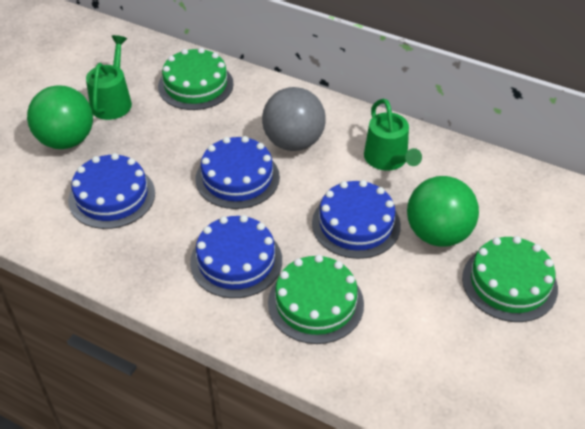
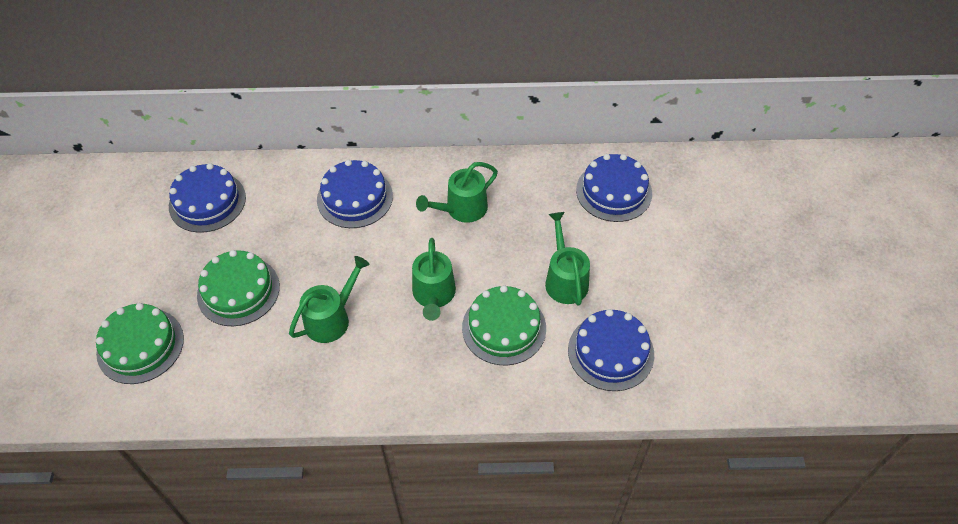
green ball: 2 -> 0
green watering can: 2 -> 4
grey ball: 1 -> 0

